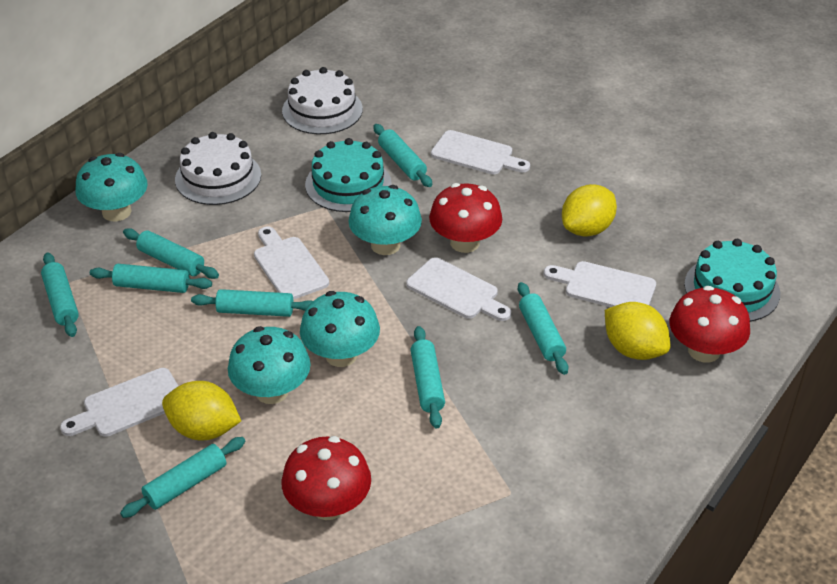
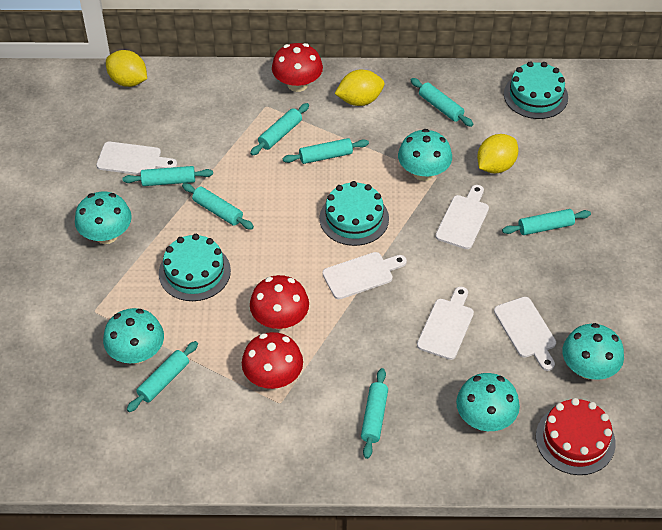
red cake: 0 -> 1
turquoise cake: 2 -> 3
turquoise mushroom: 4 -> 5
white cake: 2 -> 0

